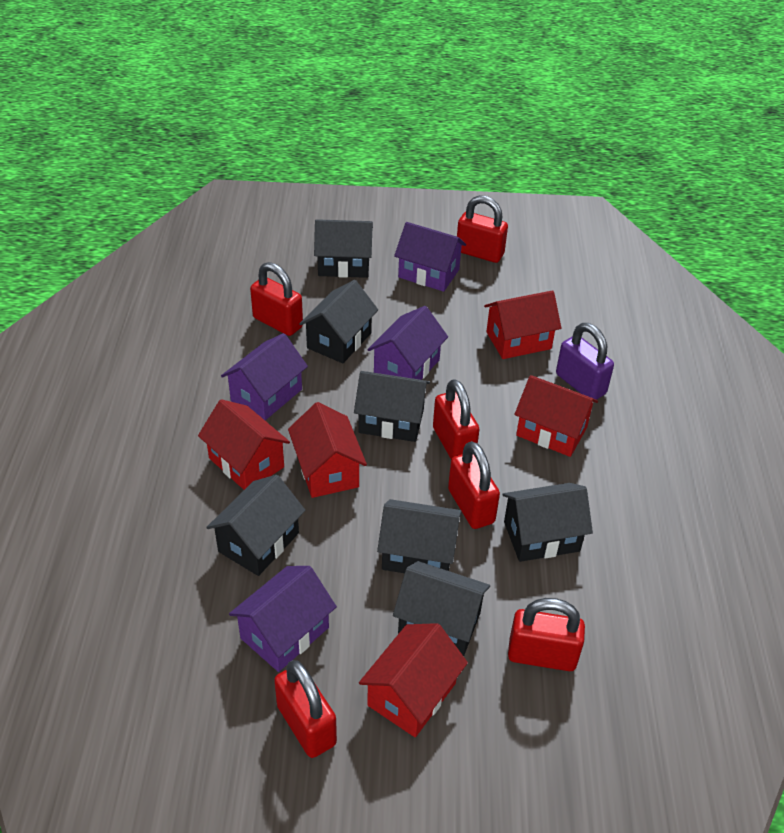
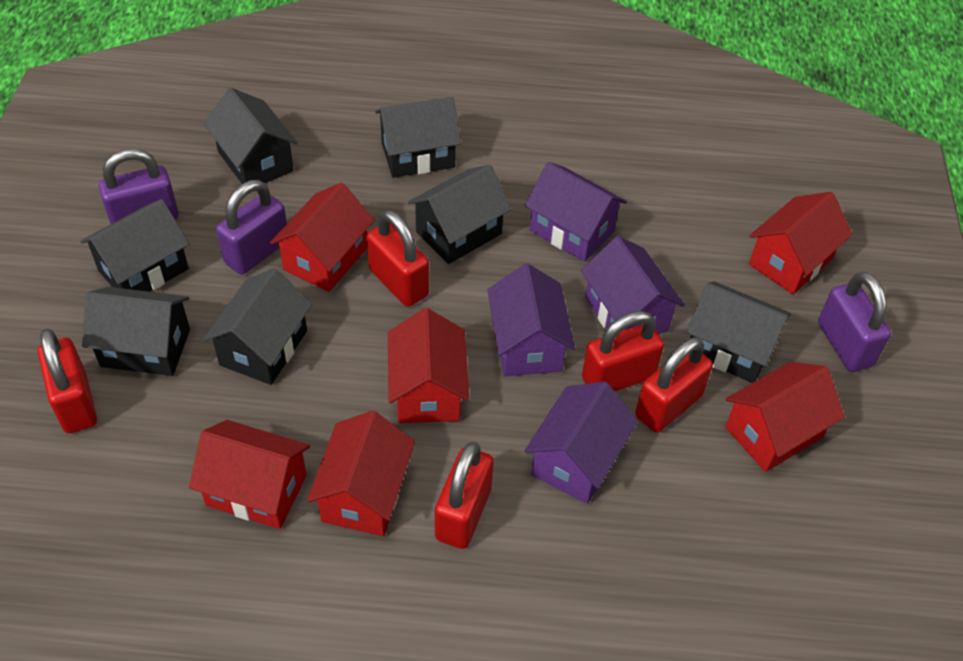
purple padlock: 1 -> 3
red house: 5 -> 6
red padlock: 6 -> 5

